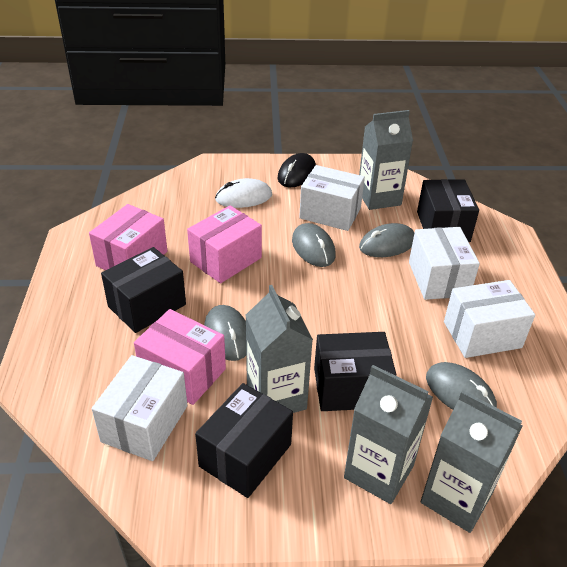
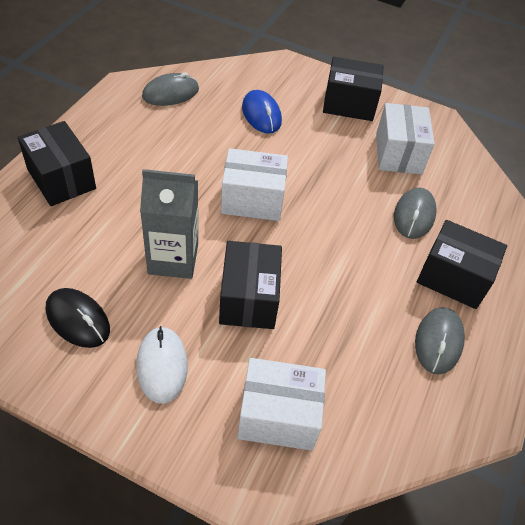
blue mouse: 0 -> 1
grey carton: 4 -> 1
grey mouse: 4 -> 3
pink box: 3 -> 0
white box: 4 -> 3

